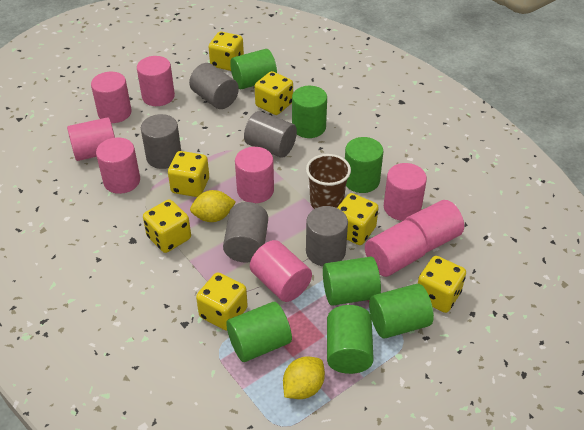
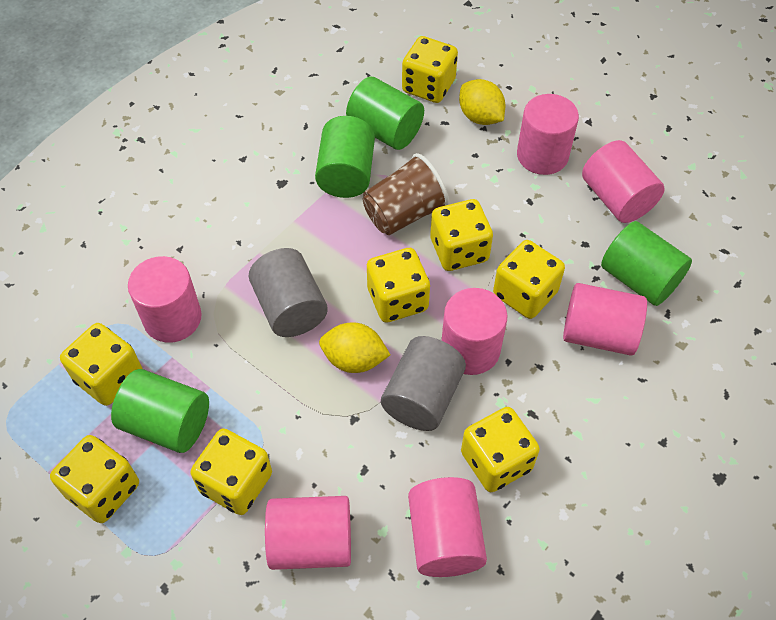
green cylinder: 7 -> 4
grey cylinder: 5 -> 2
pink cylinder: 9 -> 7
yellow dice: 7 -> 8

